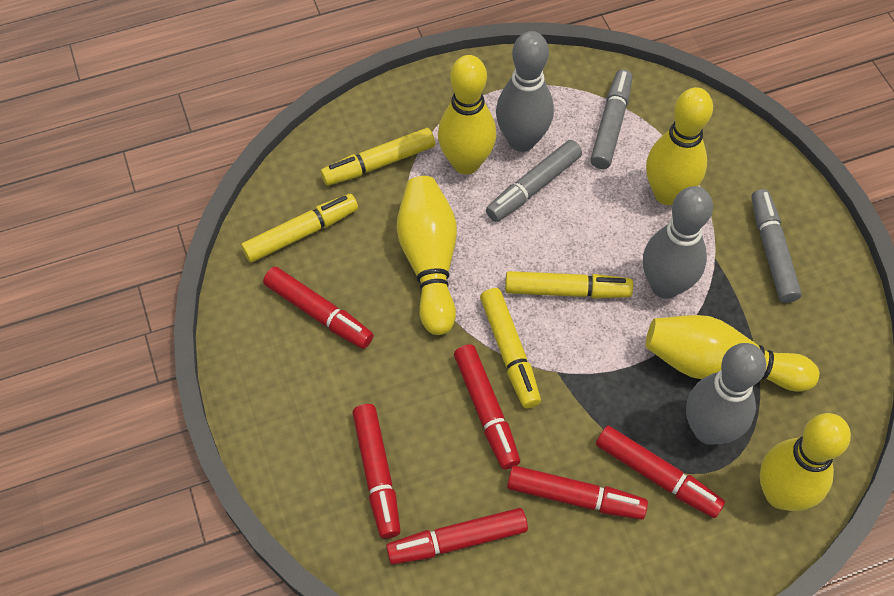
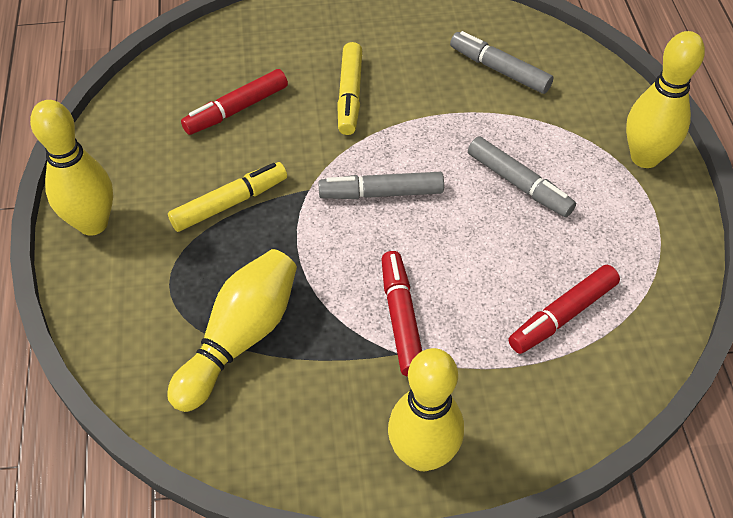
grey bowling pin: 3 -> 0
red marker: 6 -> 3
yellow bowling pin: 5 -> 4
yellow marker: 4 -> 2

